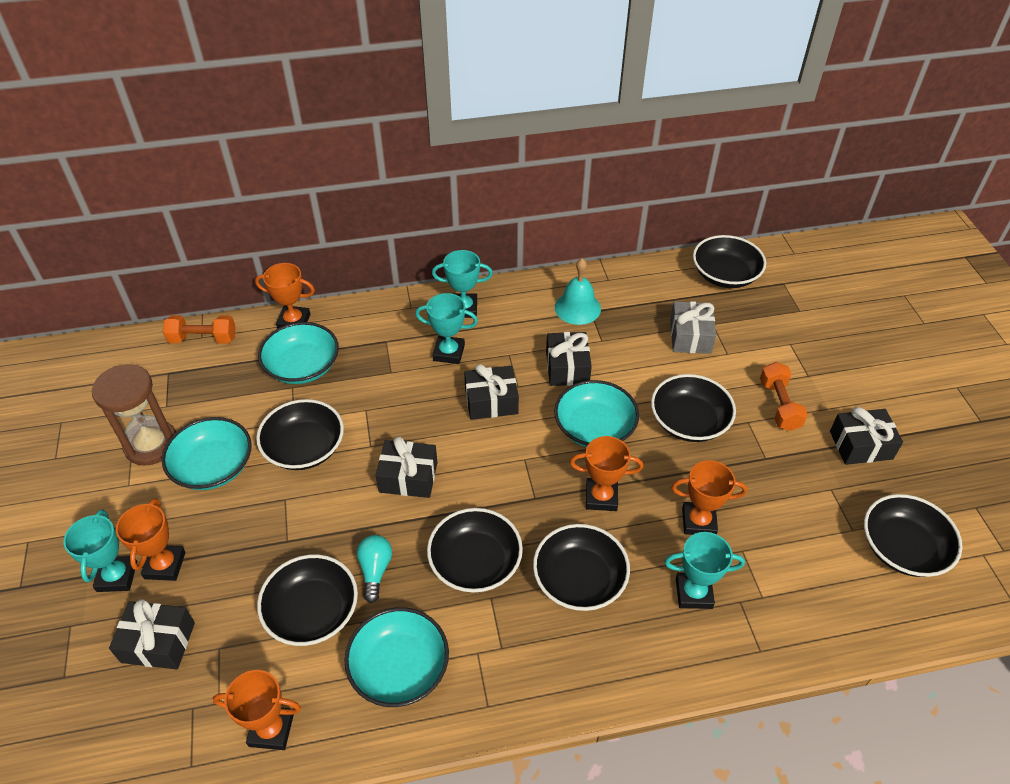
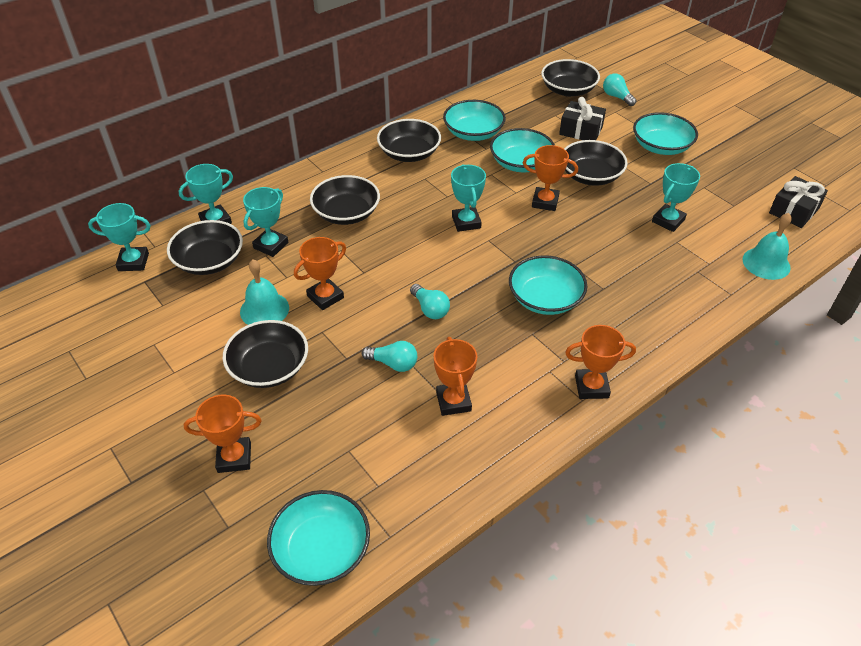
black bowl: 7 -> 6
black gift: 5 -> 2
brown hourglass: 1 -> 0
grey gift: 1 -> 0
orange dumbbell: 2 -> 0
turquoise bell: 1 -> 2
turquoise bowl: 4 -> 5
turquoise light bulb: 1 -> 3
turquoise trophy: 4 -> 5

